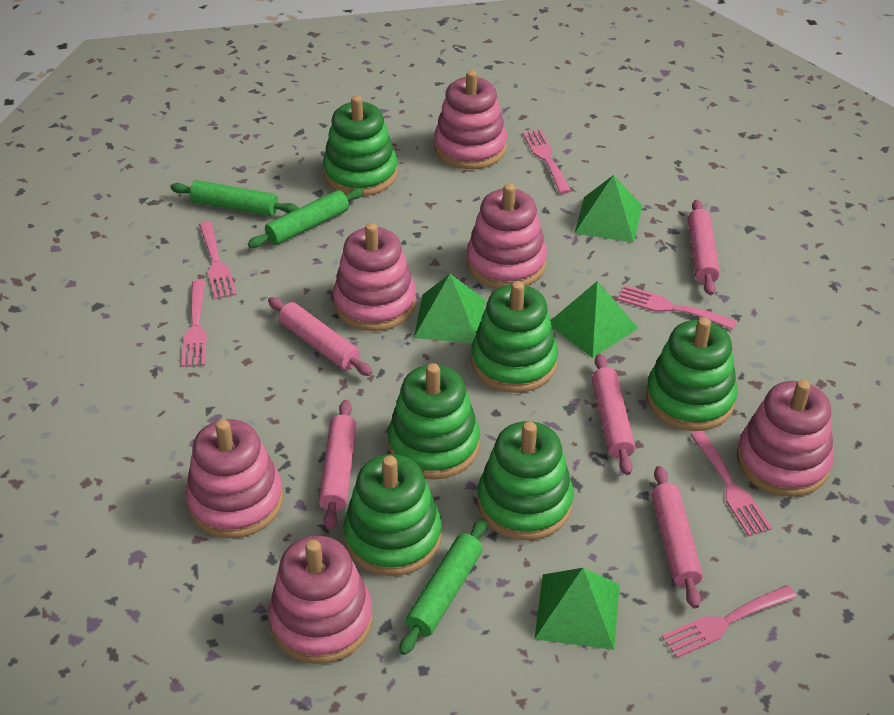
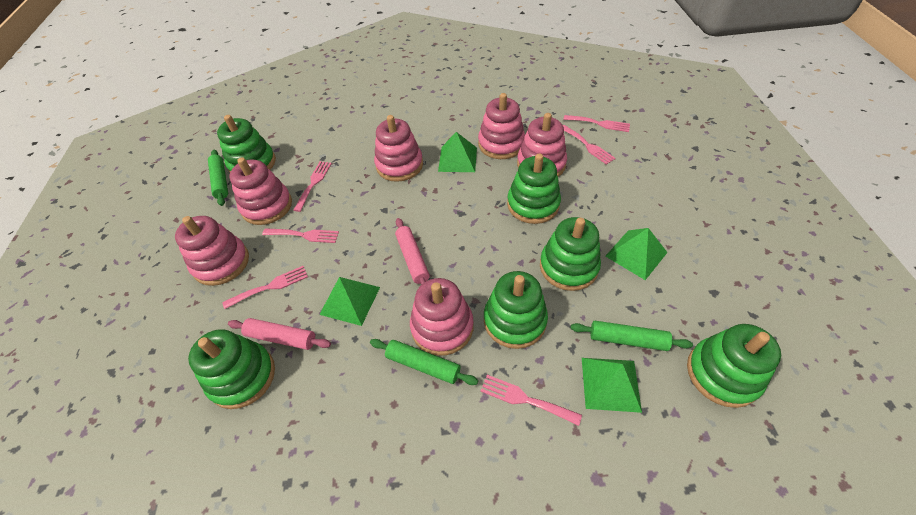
pink rolling pin: 5 -> 2

